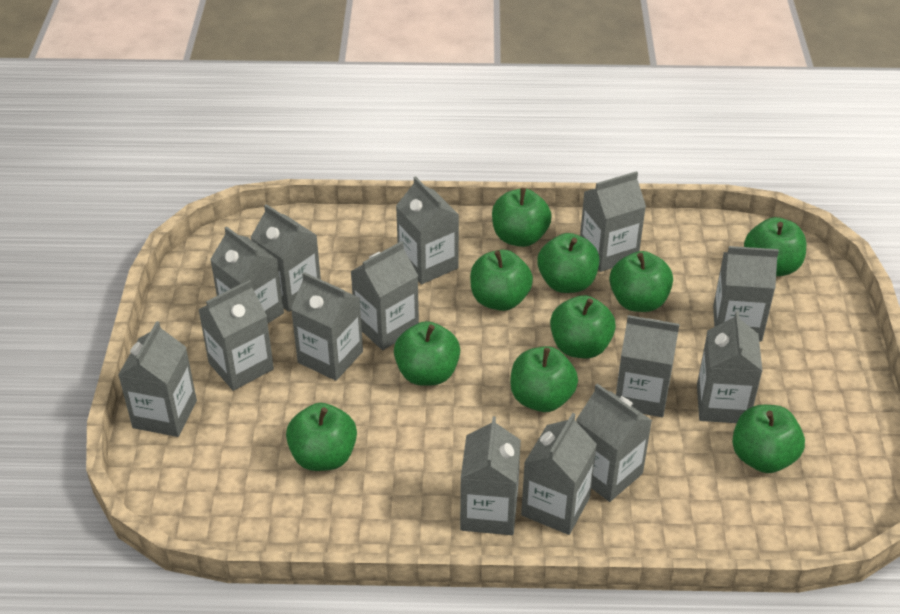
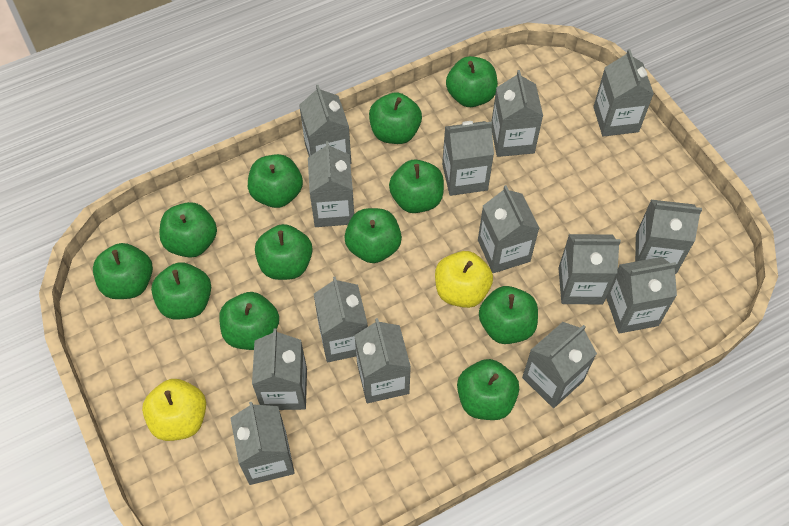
green apple: 10 -> 12
yellow apple: 0 -> 2

